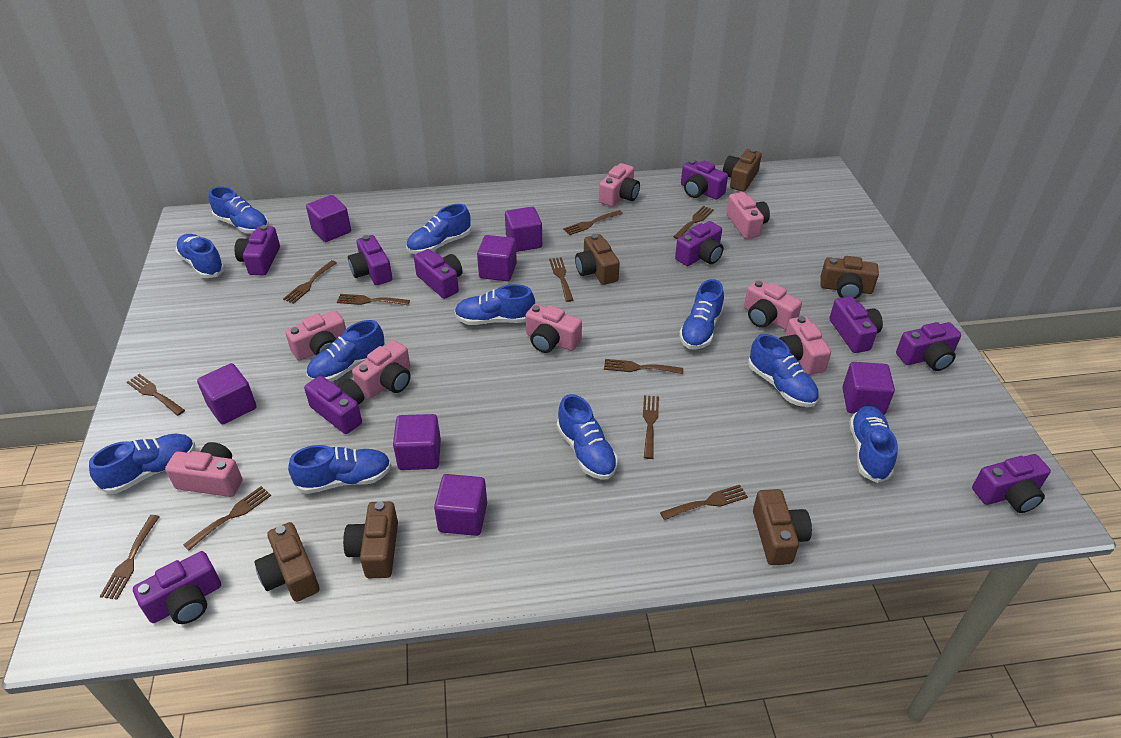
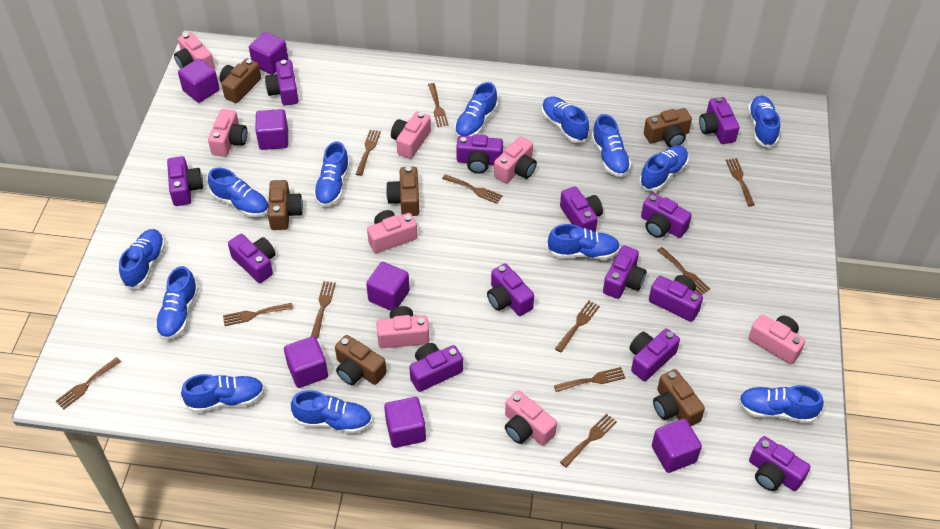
blue shoe: 11 -> 13
purple camera: 10 -> 13

